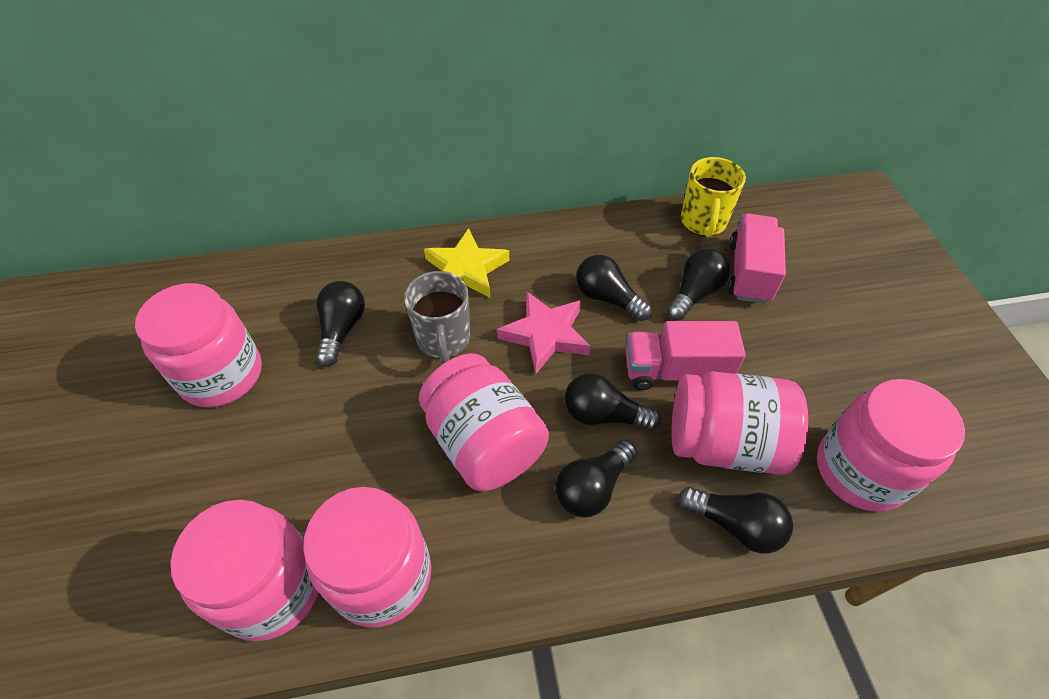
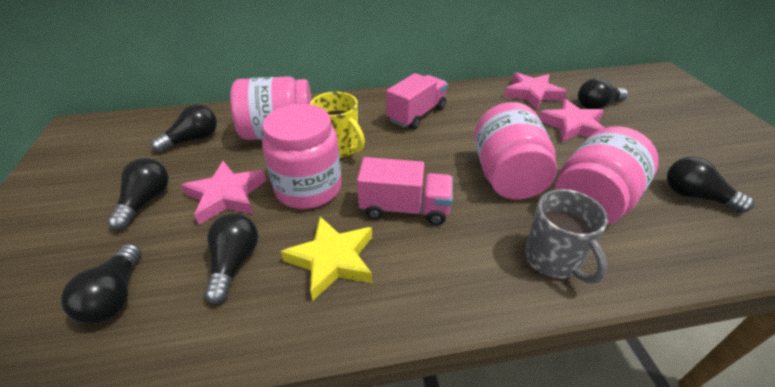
pink jar: 6 -> 4
pink star: 1 -> 3

